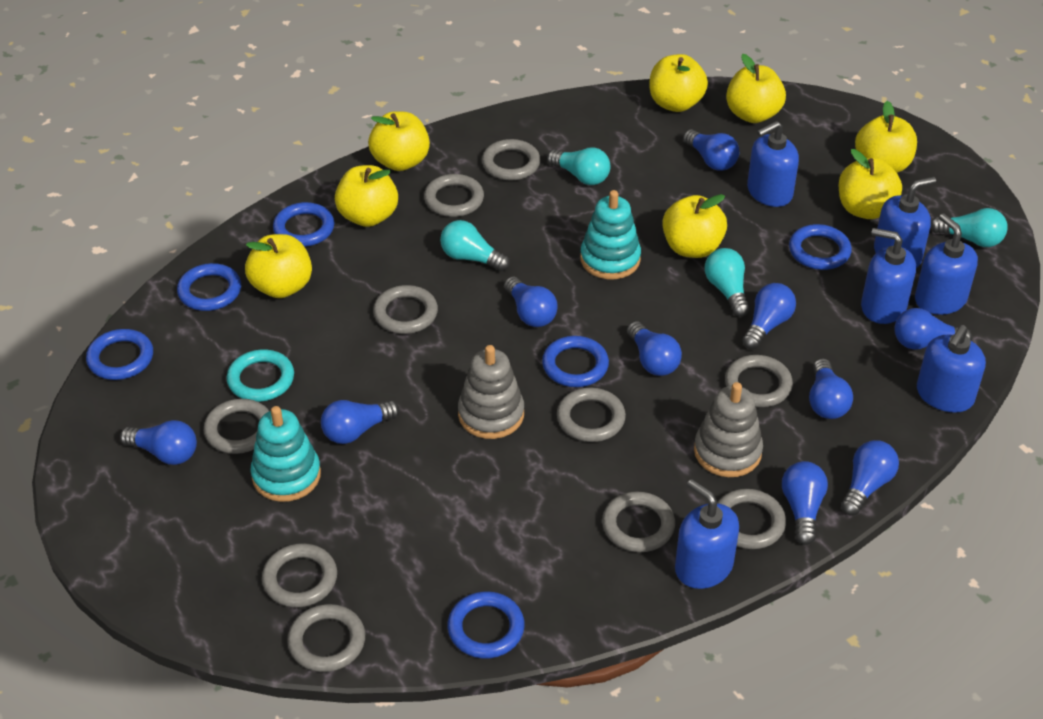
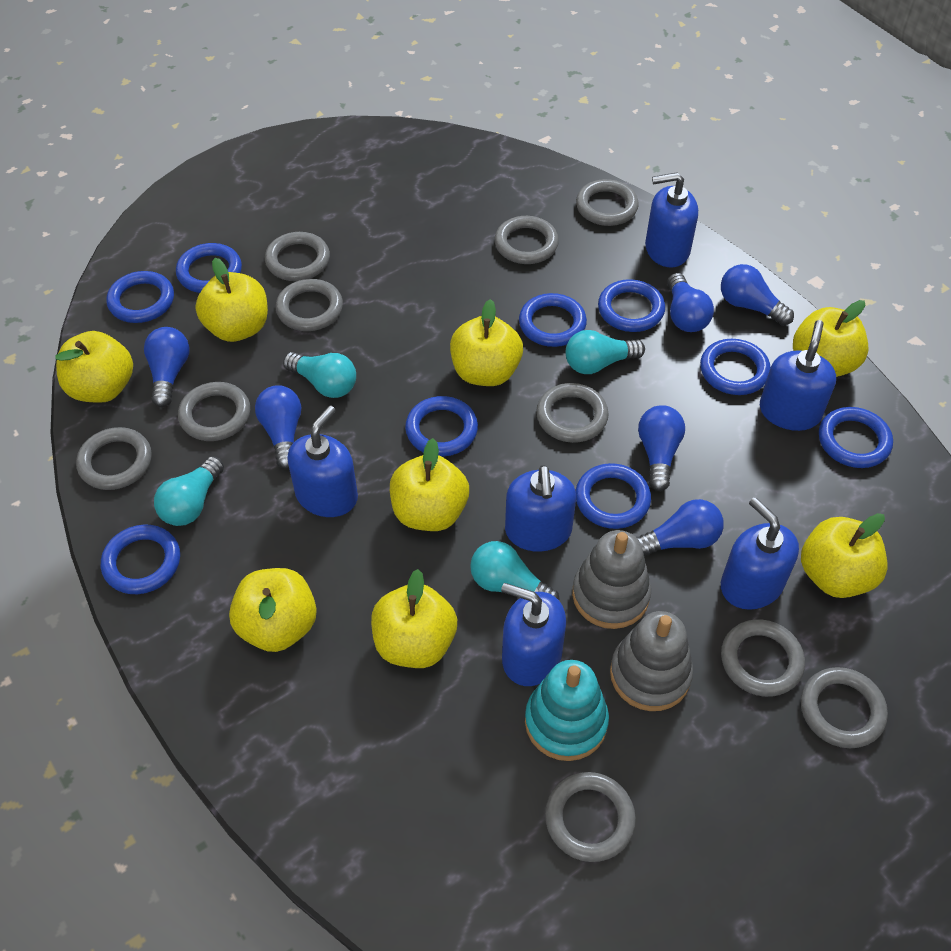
blue light bulb: 10 -> 6
blue ring: 6 -> 9
turquoise ring: 1 -> 0
turquoise stacking toy: 2 -> 1

